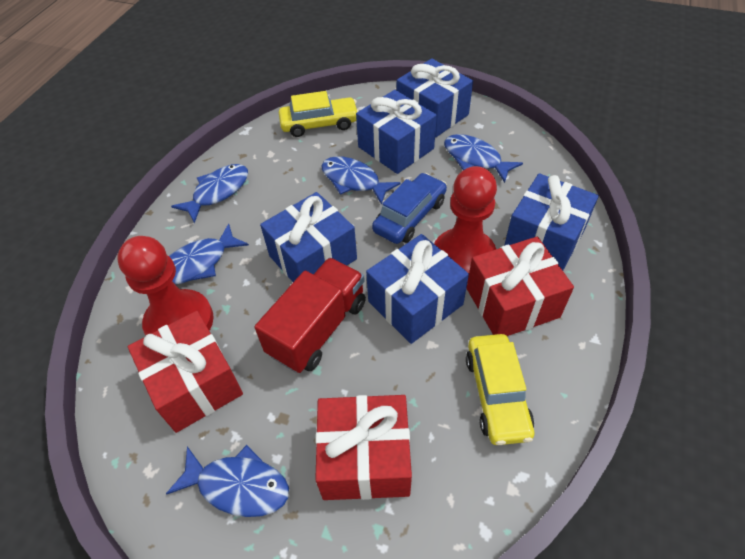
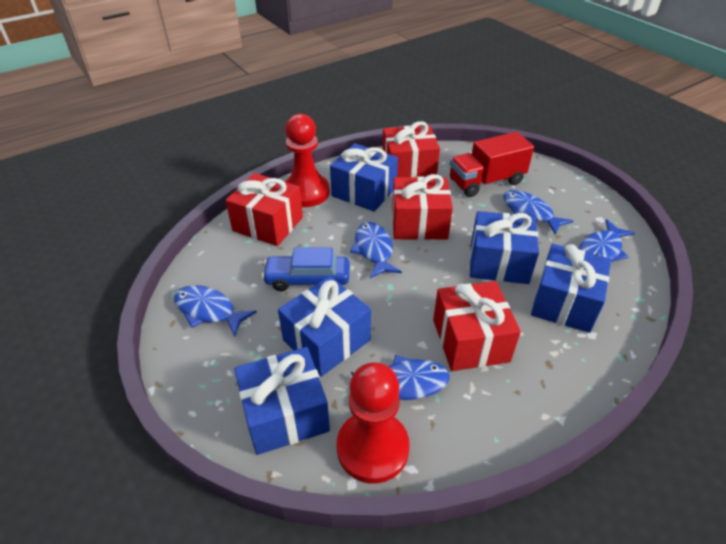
red gift: 3 -> 4
yellow car: 2 -> 0

